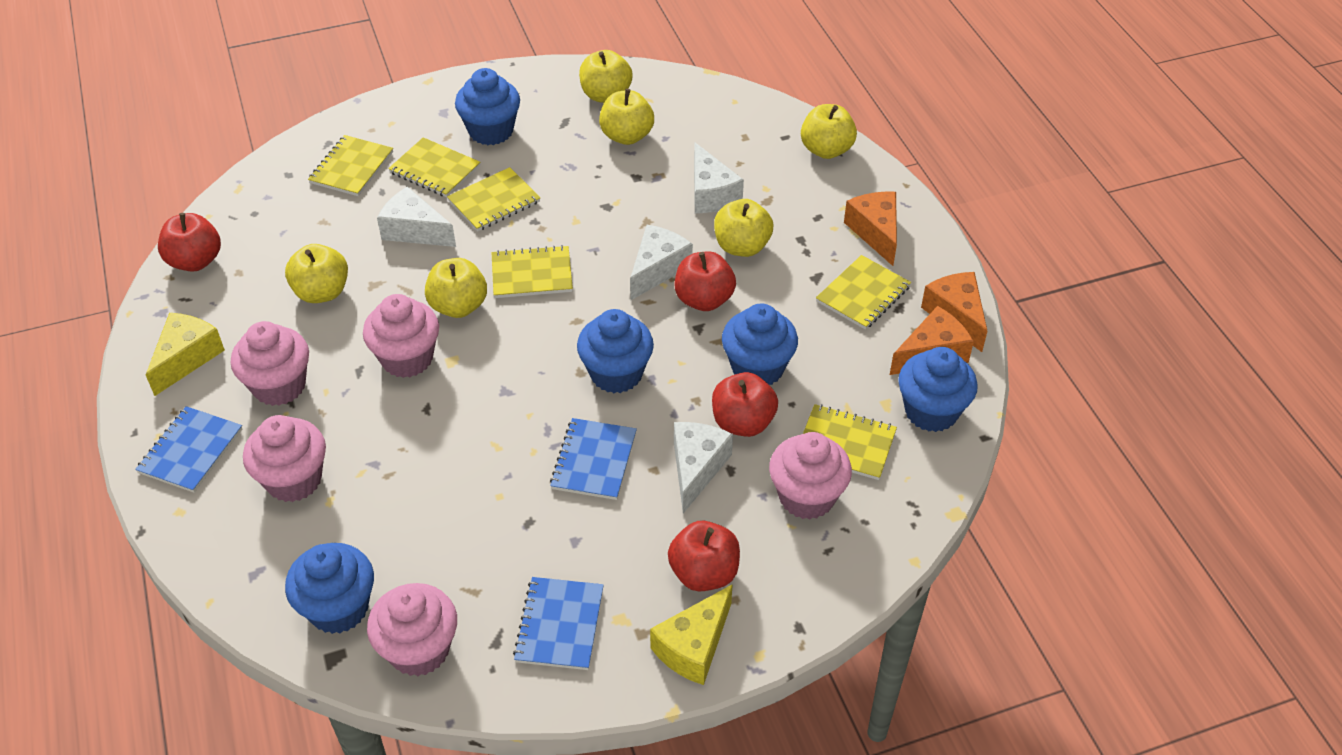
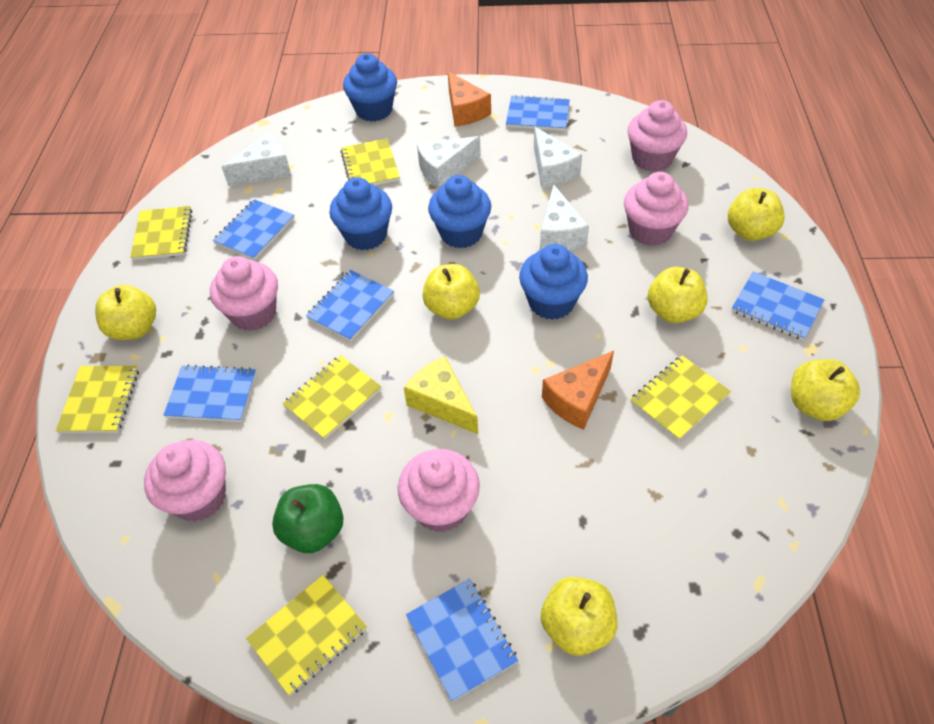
blue cupcake: 5 -> 4
blue notebook: 3 -> 6
green apple: 0 -> 1
orange cheese: 3 -> 2
red apple: 4 -> 0
yellow cheese: 2 -> 1

